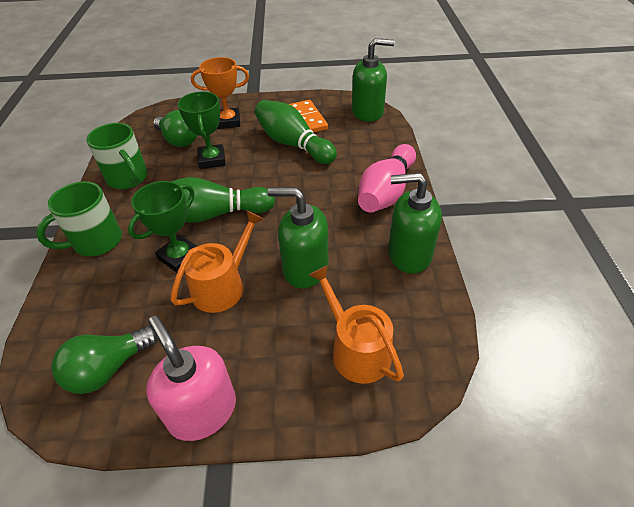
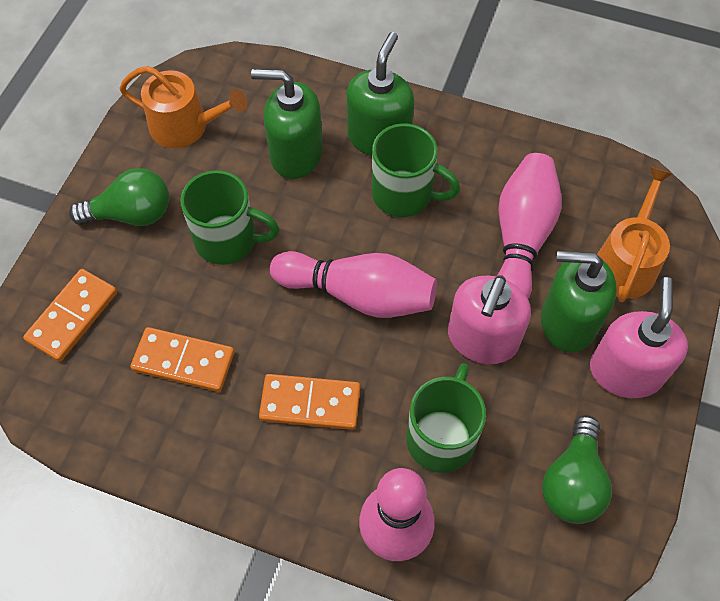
green bowling pin: 2 -> 0
green mug: 2 -> 3
green trophy: 2 -> 0
orange domino: 1 -> 3
orange trophy: 1 -> 0
pink bowling pin: 1 -> 3
pink soap dispenser: 1 -> 2

